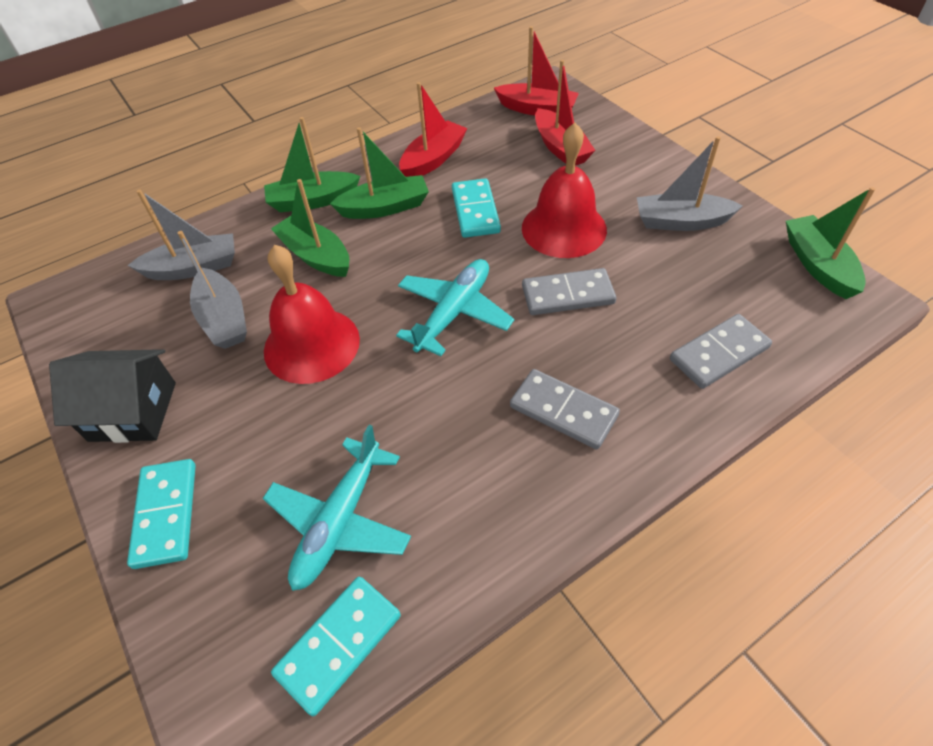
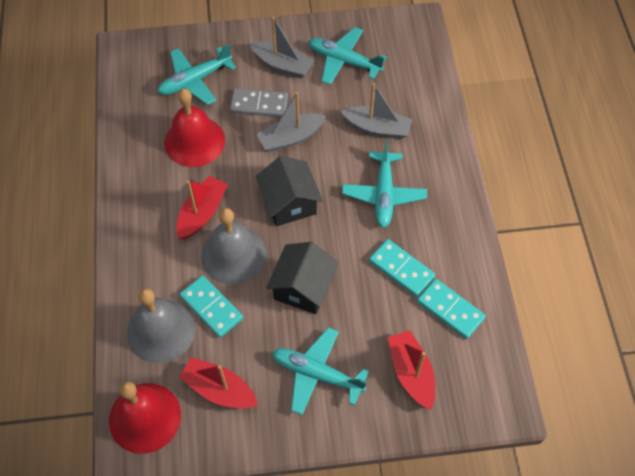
black house: 1 -> 2
green boat: 4 -> 0
grey bell: 0 -> 2
grey domino: 3 -> 1
turquoise plane: 2 -> 4

